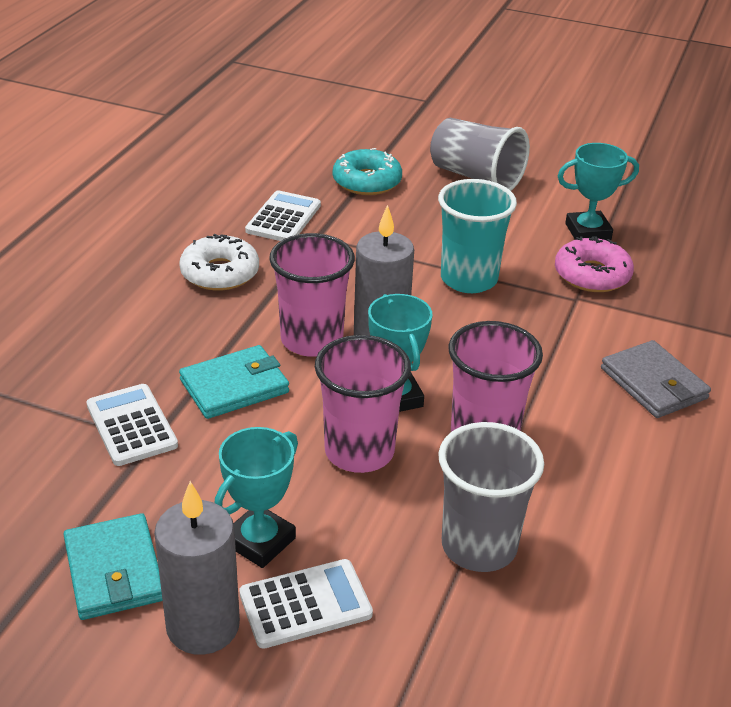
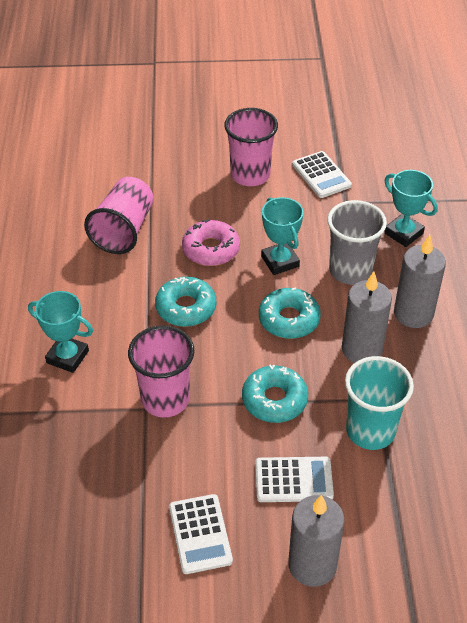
grey candle: 2 -> 3
grey cup: 2 -> 1
grey wallet: 1 -> 0
turquoise donut: 1 -> 3
turquoise wallet: 2 -> 0
white donut: 1 -> 0

